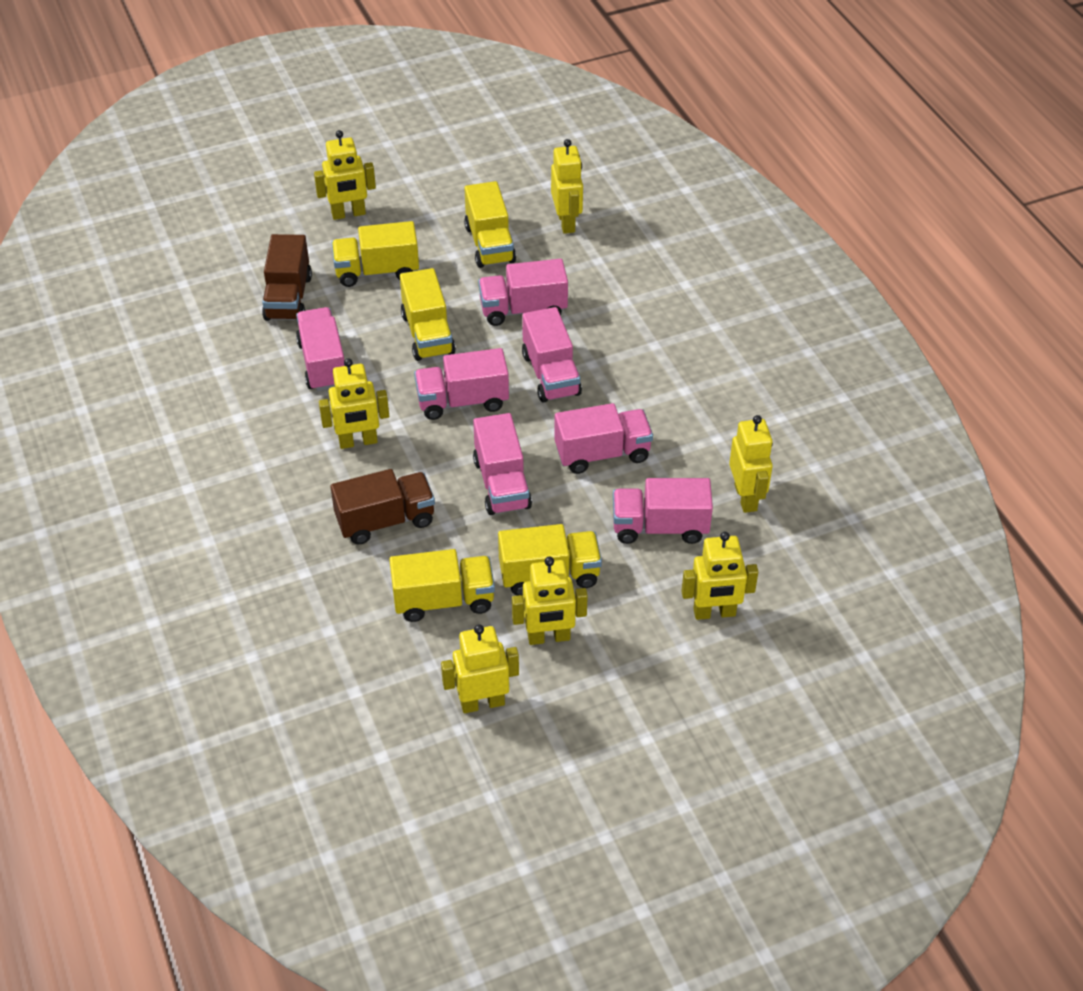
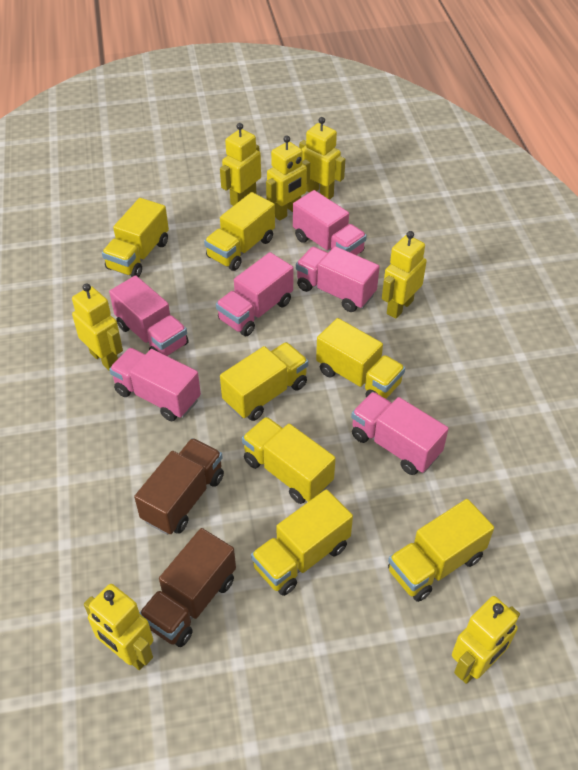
pink truck: 7 -> 6
yellow truck: 5 -> 7

